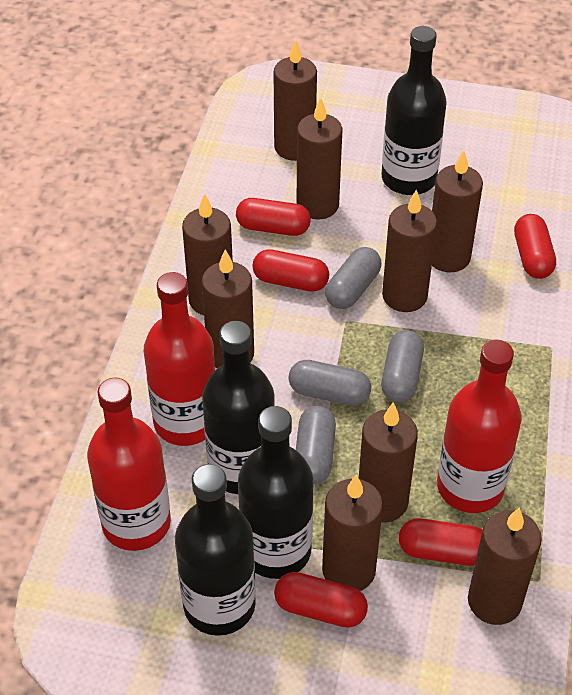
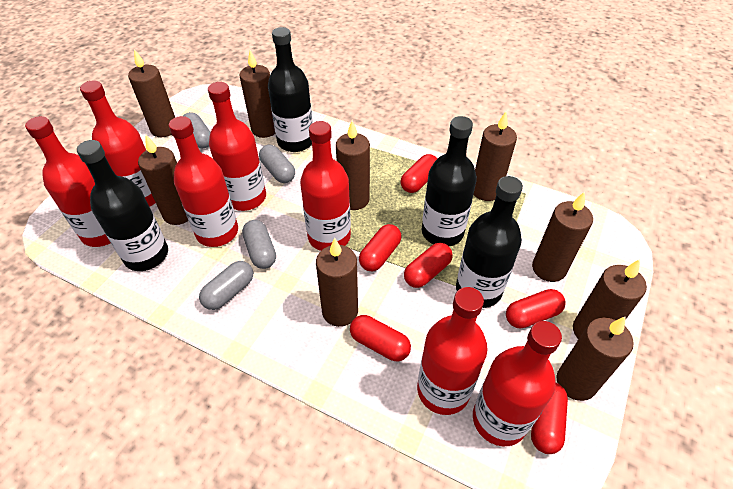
red bottle: 3 -> 7
red capsule: 5 -> 6

